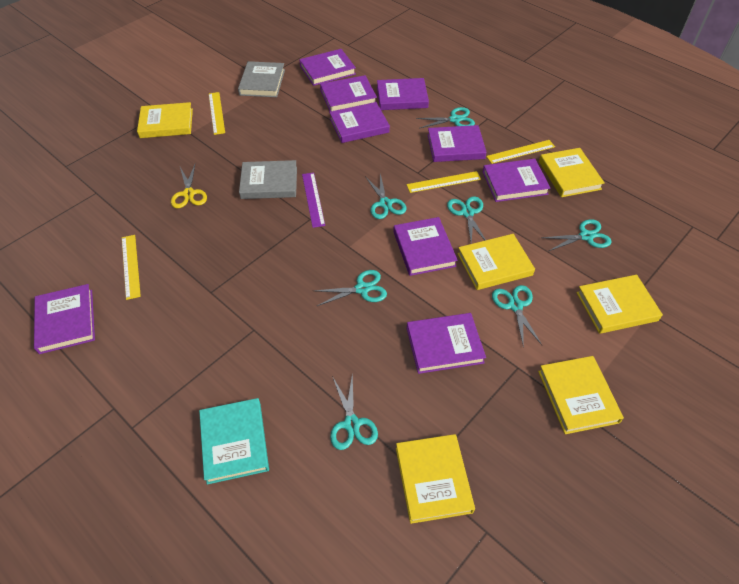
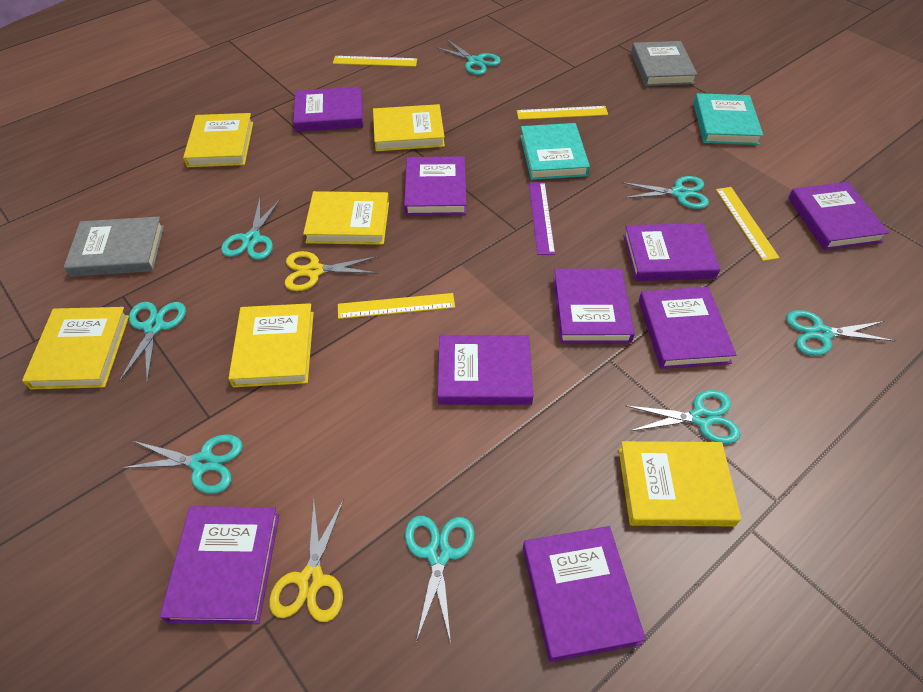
turquoise book: 1 -> 2
turquoise scissors: 7 -> 8
yellow scissors: 1 -> 2

